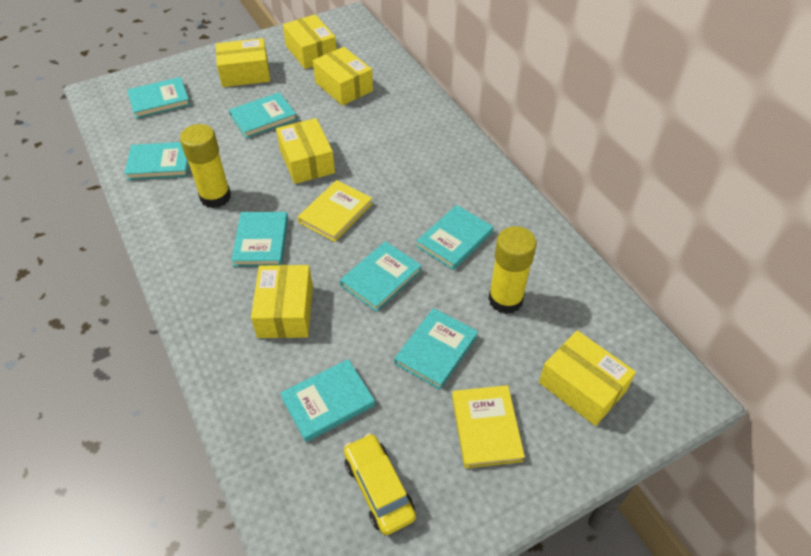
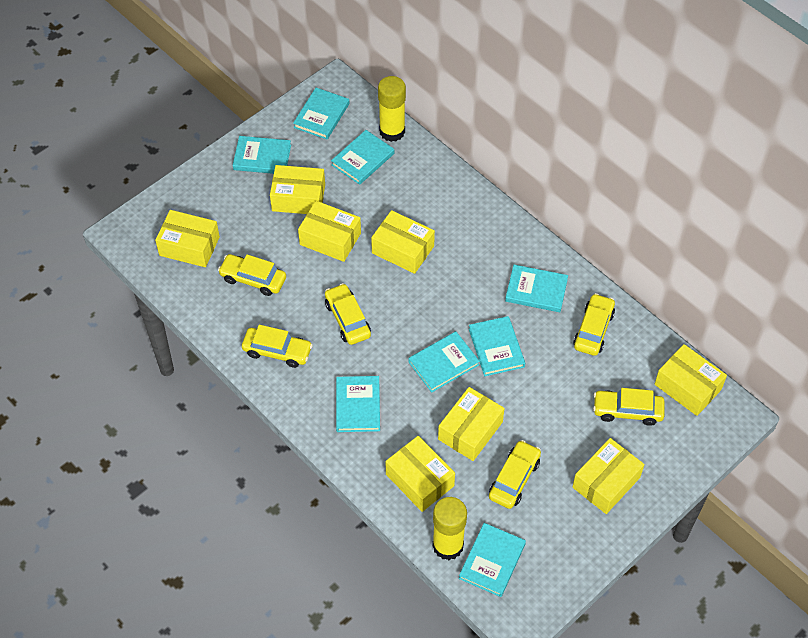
yellow book: 2 -> 0
yellow box: 6 -> 8
yellow car: 1 -> 6

